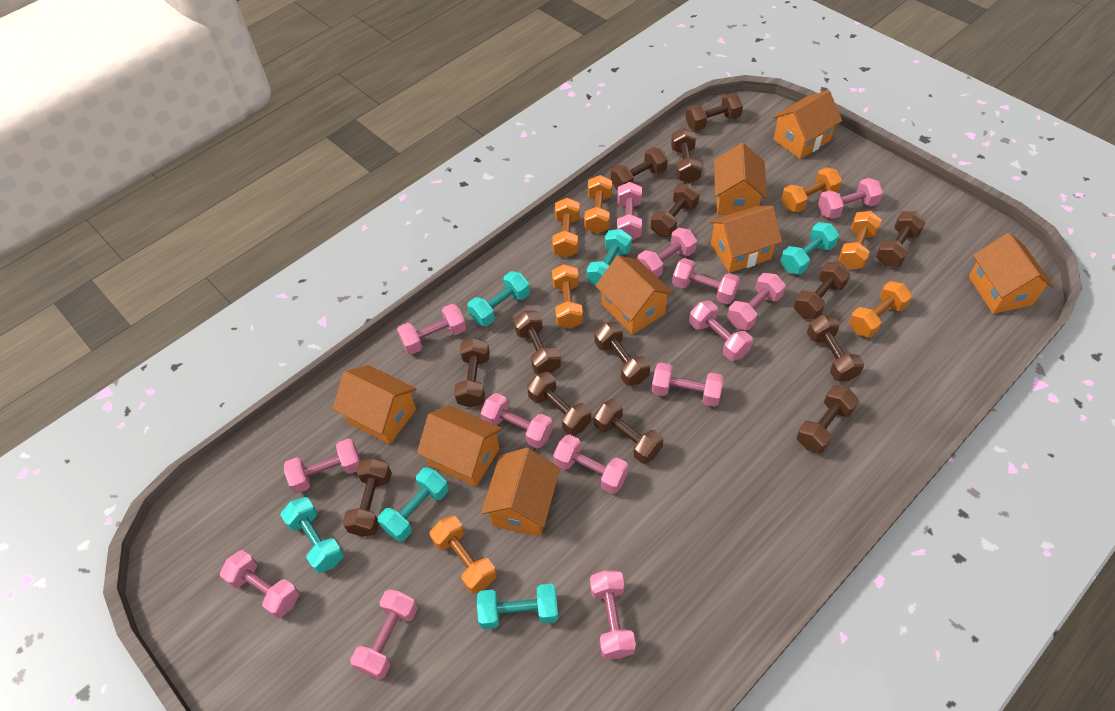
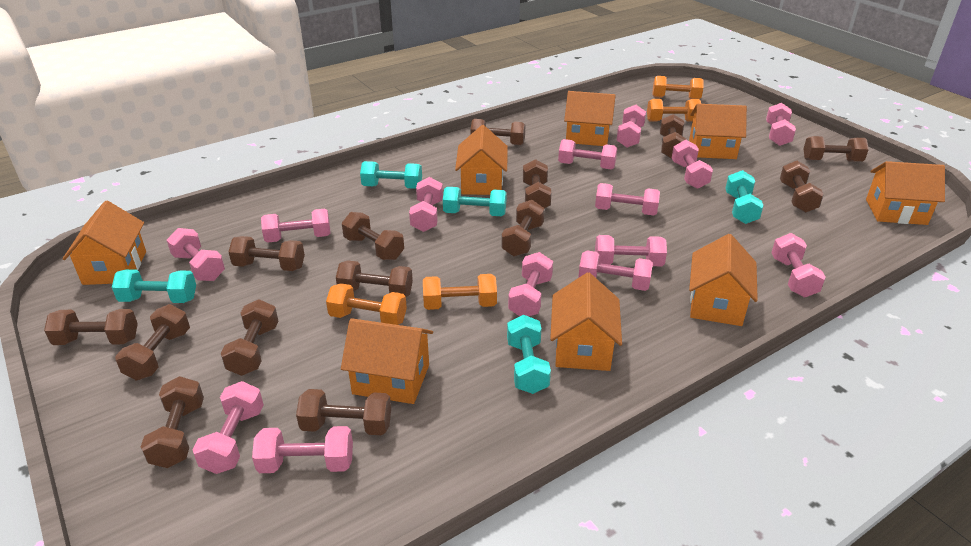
orange dumbbell: 7 -> 4
turquoise dumbbell: 6 -> 5

